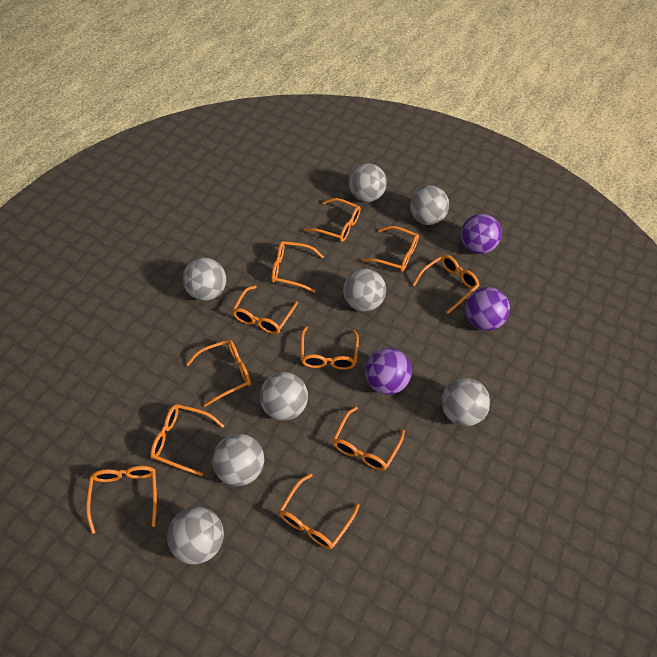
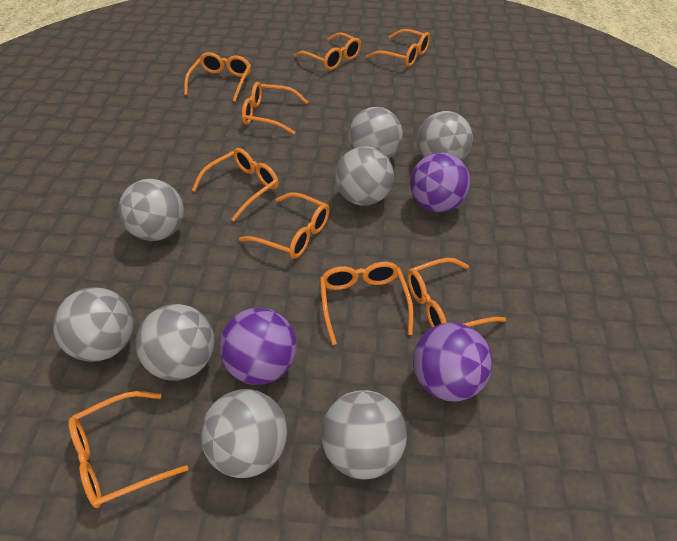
orange glasses: 11 -> 9

